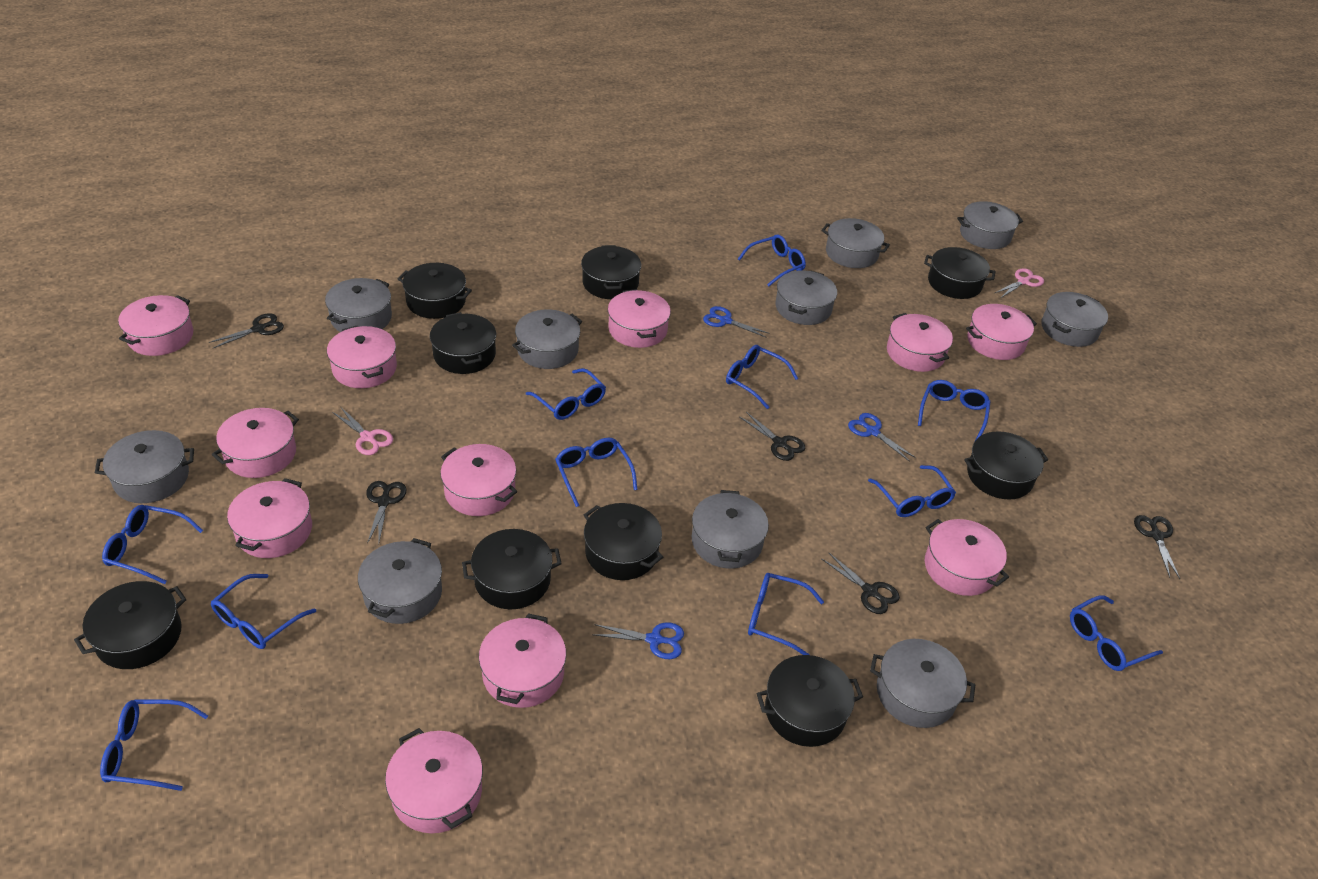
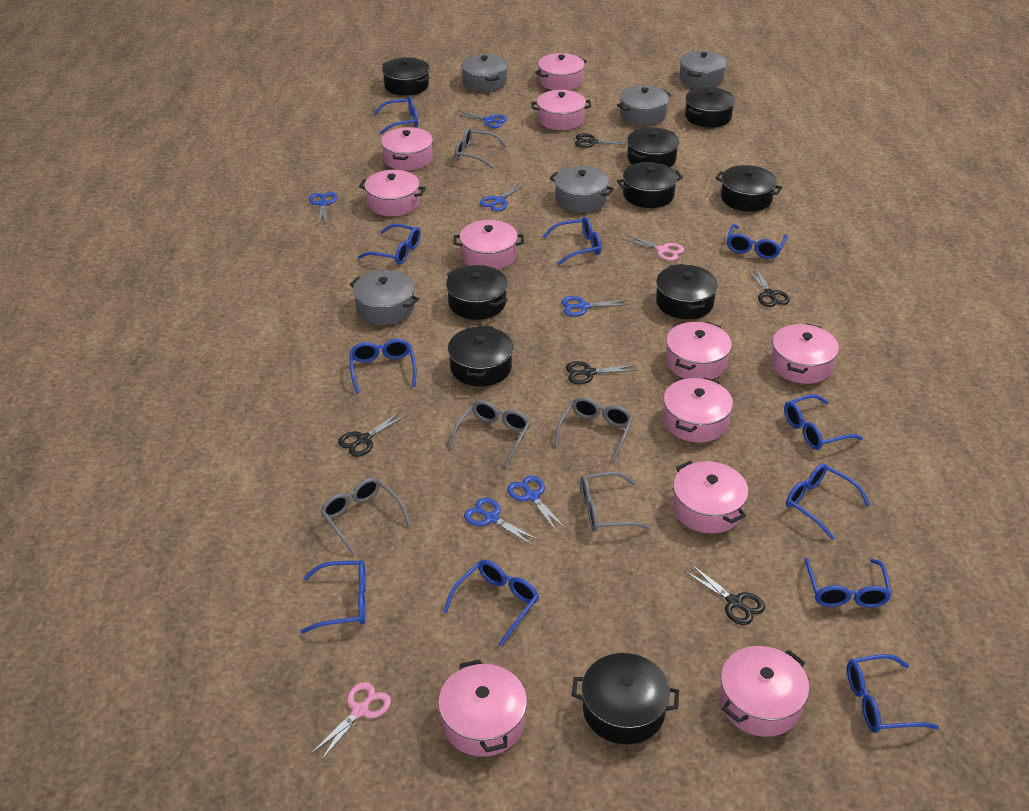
blue scissors: 3 -> 6
grey glasses: 0 -> 5
grey pot: 10 -> 5

